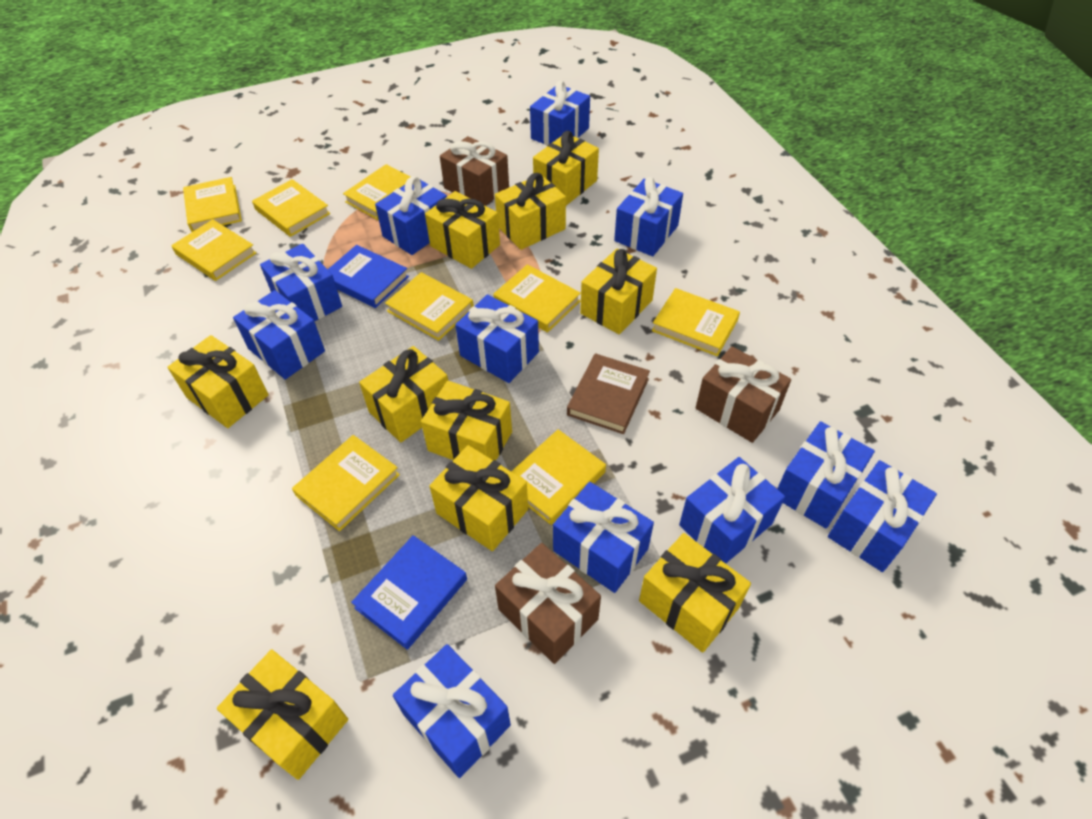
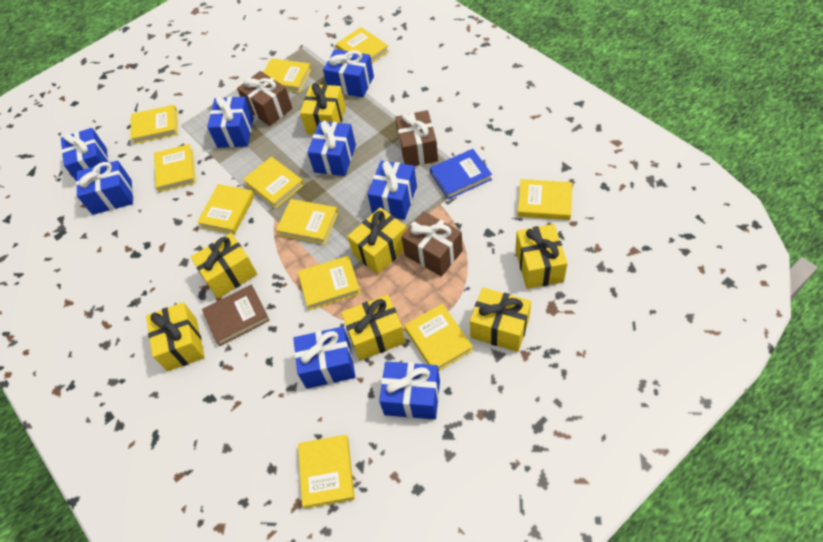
blue book: 2 -> 1
blue gift: 11 -> 8
yellow book: 9 -> 11
yellow gift: 10 -> 7

